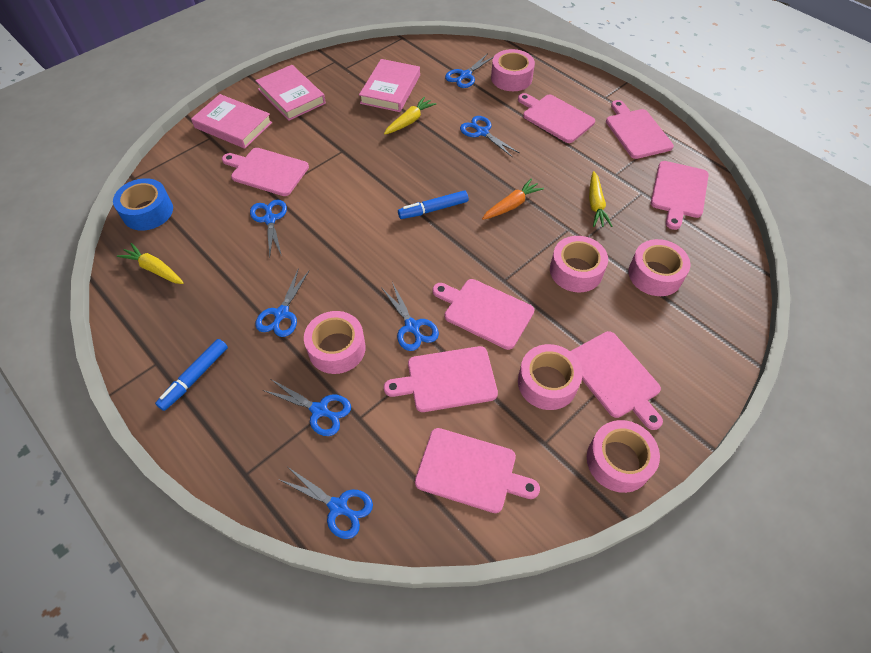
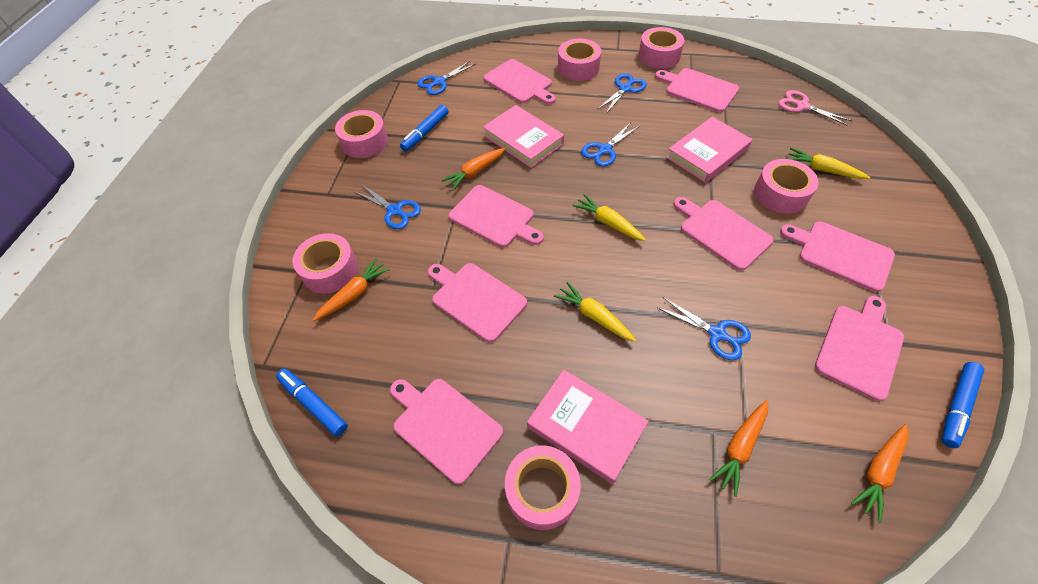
blue marker: 2 -> 3
blue scissors: 7 -> 5
blue tape: 1 -> 0
orange carrot: 1 -> 4
pink scissors: 0 -> 1

